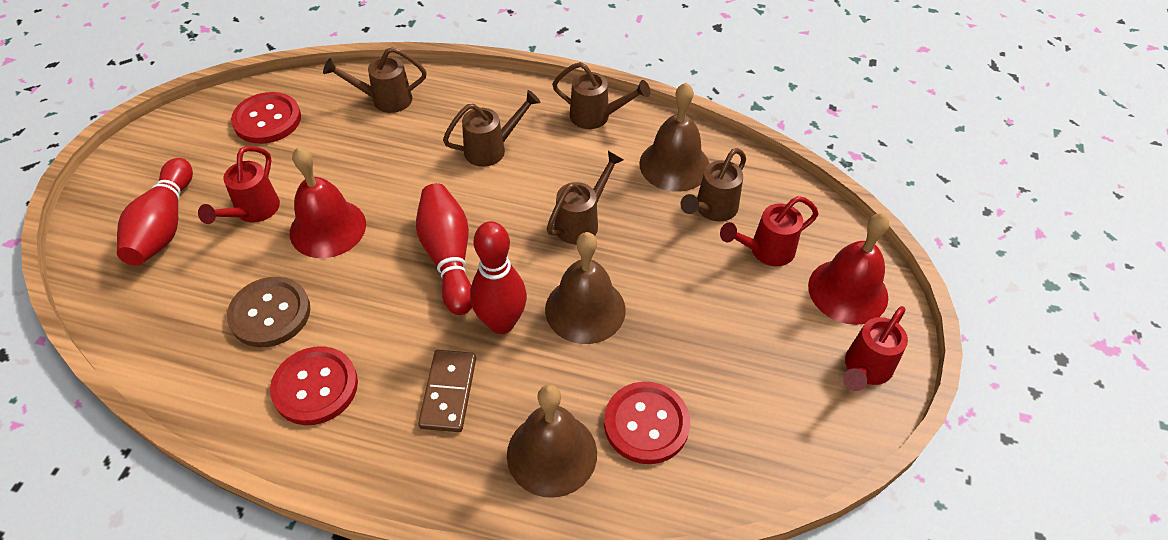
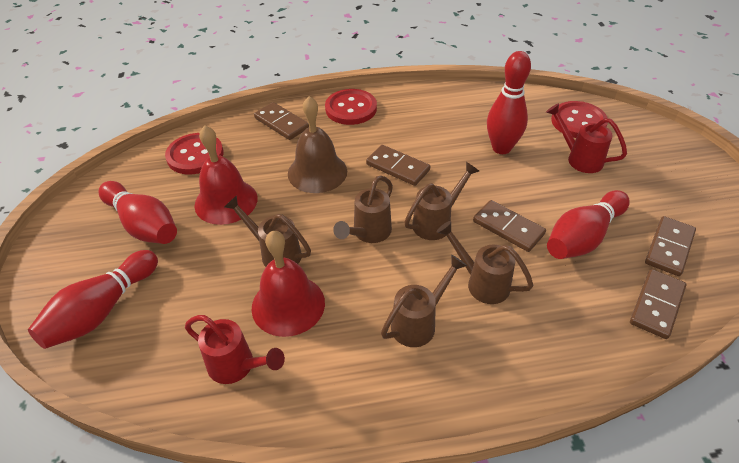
brown bell: 3 -> 1
brown button: 1 -> 0
brown domino: 1 -> 5
red bowling pin: 3 -> 4
red watering can: 3 -> 2

